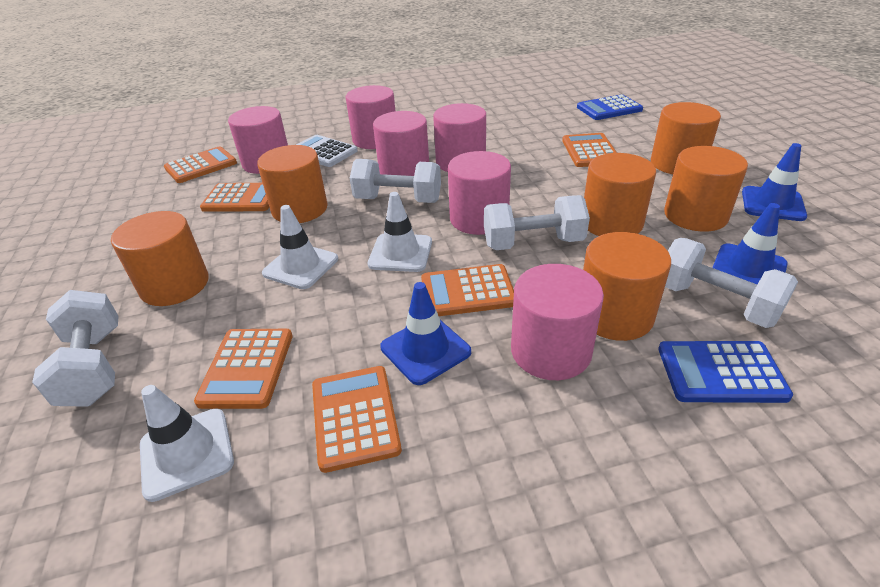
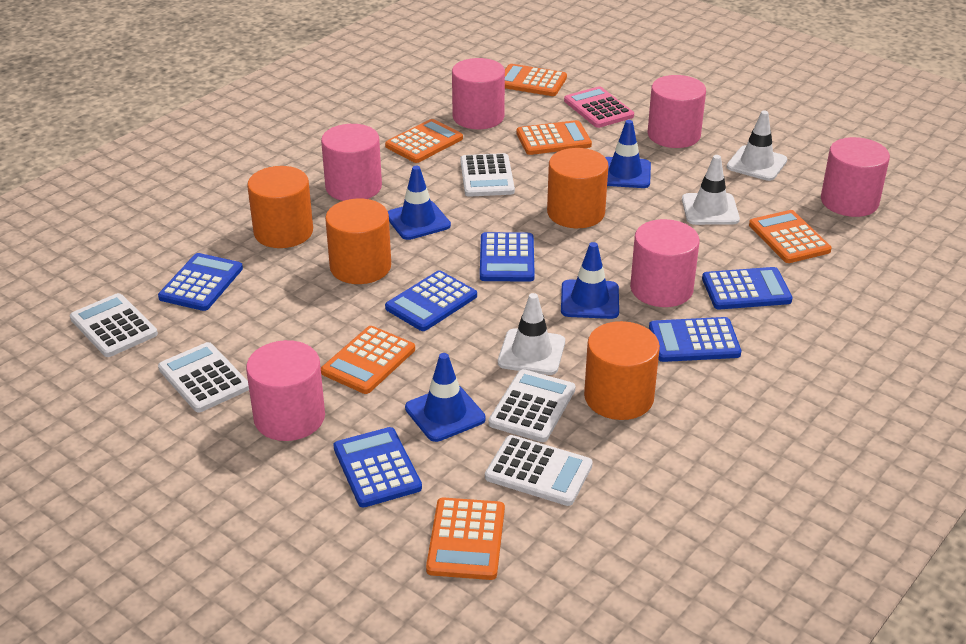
blue calculator: 2 -> 6
blue traffic cone: 3 -> 4
orange cylinder: 6 -> 4
pink calculator: 0 -> 1
white calculator: 1 -> 5
white dumbbell: 4 -> 0

